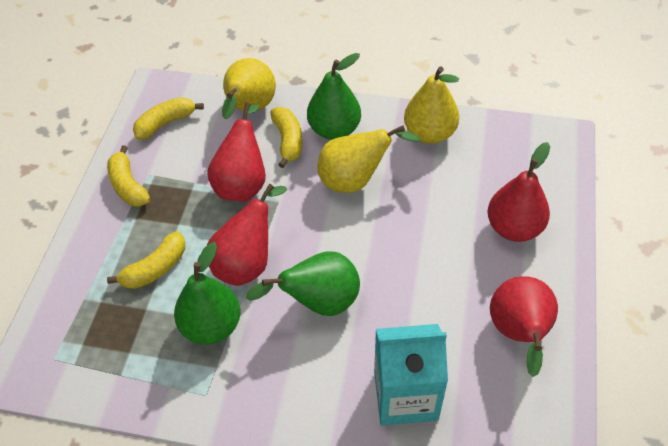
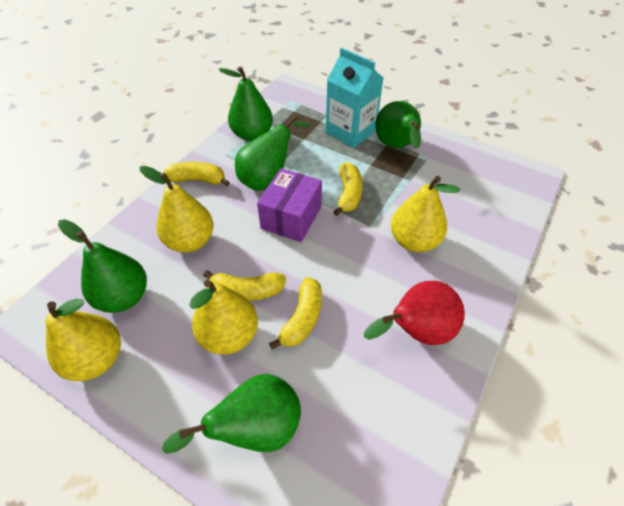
green pear: 3 -> 5
purple box: 0 -> 1
red pear: 4 -> 1
yellow pear: 3 -> 4

